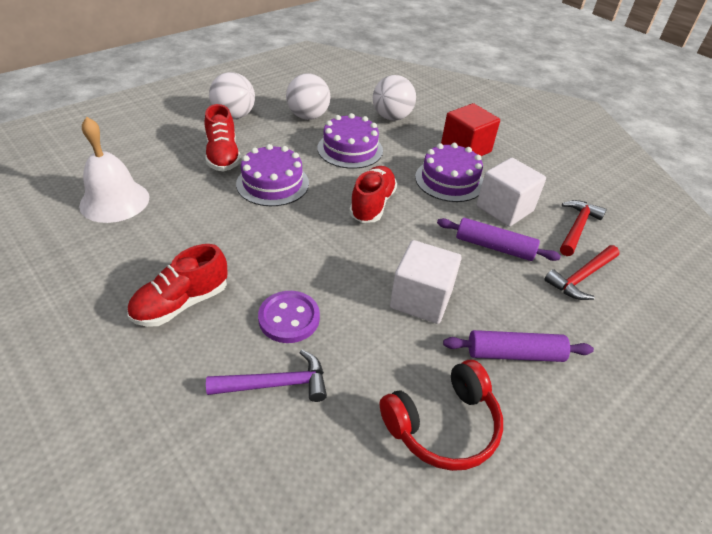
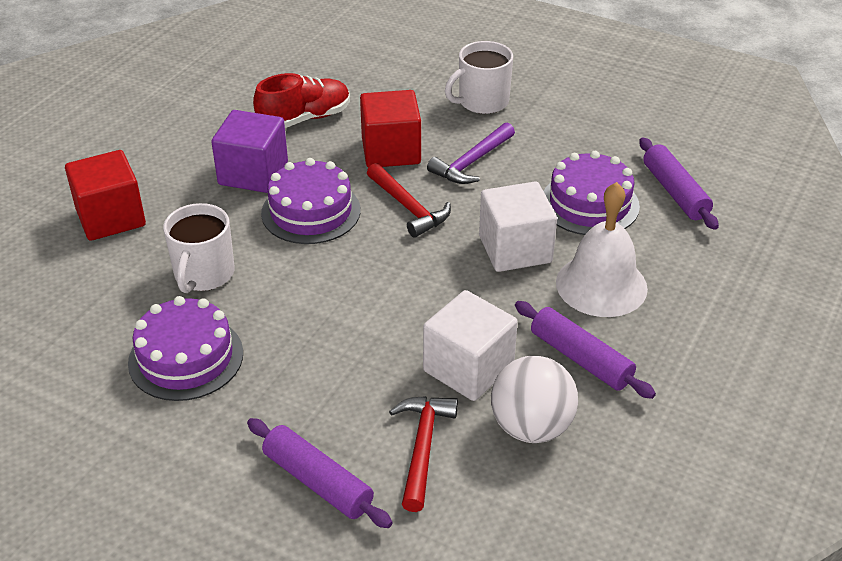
purple button: 1 -> 0
purple cube: 0 -> 1
purple rolling pin: 2 -> 3
red cube: 1 -> 2
red headphones: 1 -> 0
red shoe: 3 -> 1
white ball: 3 -> 1
white mug: 0 -> 2

